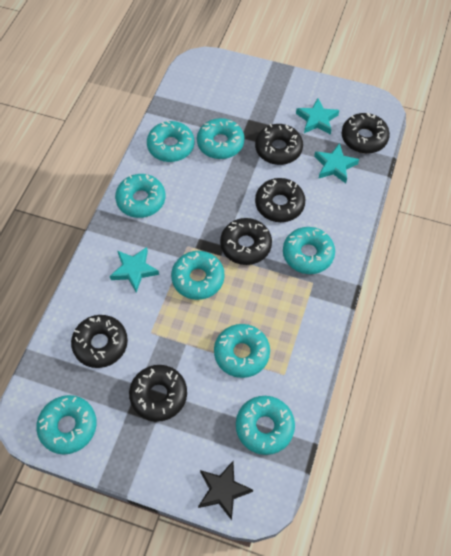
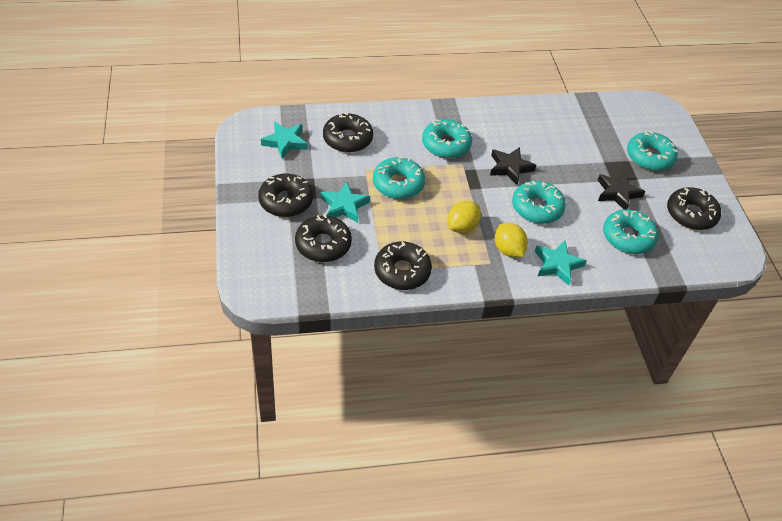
black donut: 6 -> 5
black star: 1 -> 2
turquoise donut: 8 -> 5
yellow lemon: 0 -> 2

